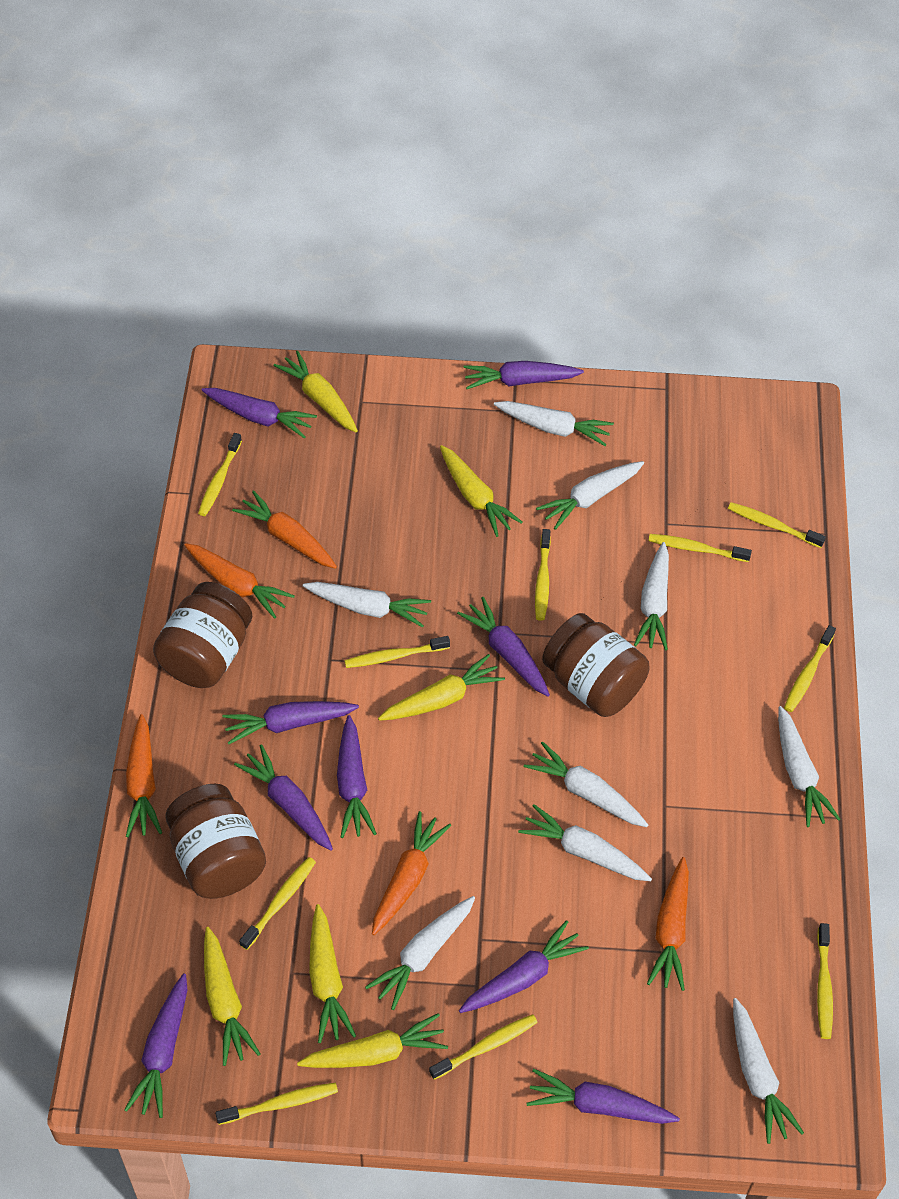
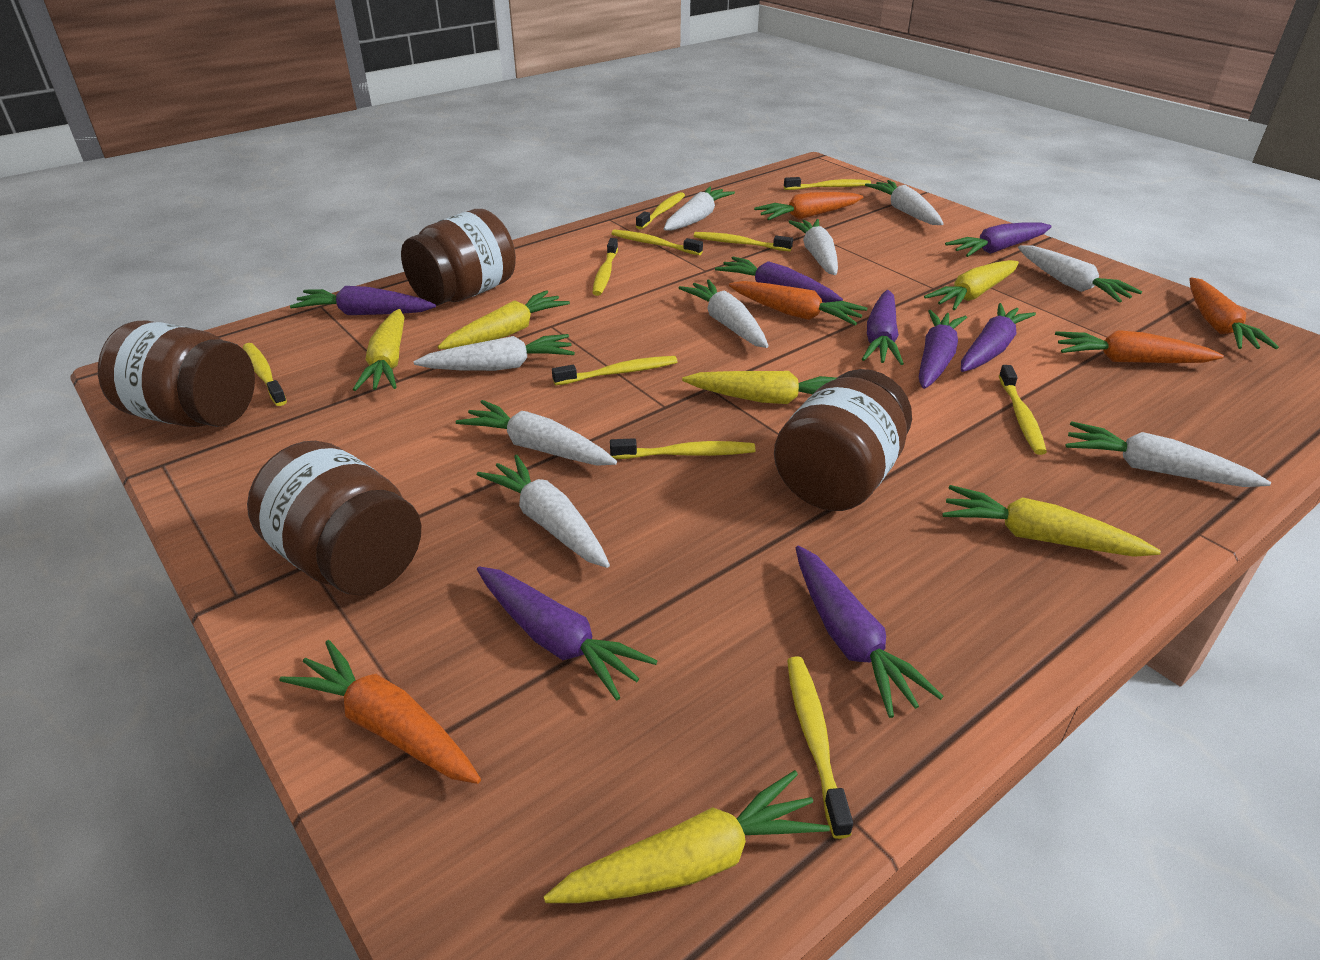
brown jar: 3 -> 4
purple carrot: 9 -> 8

